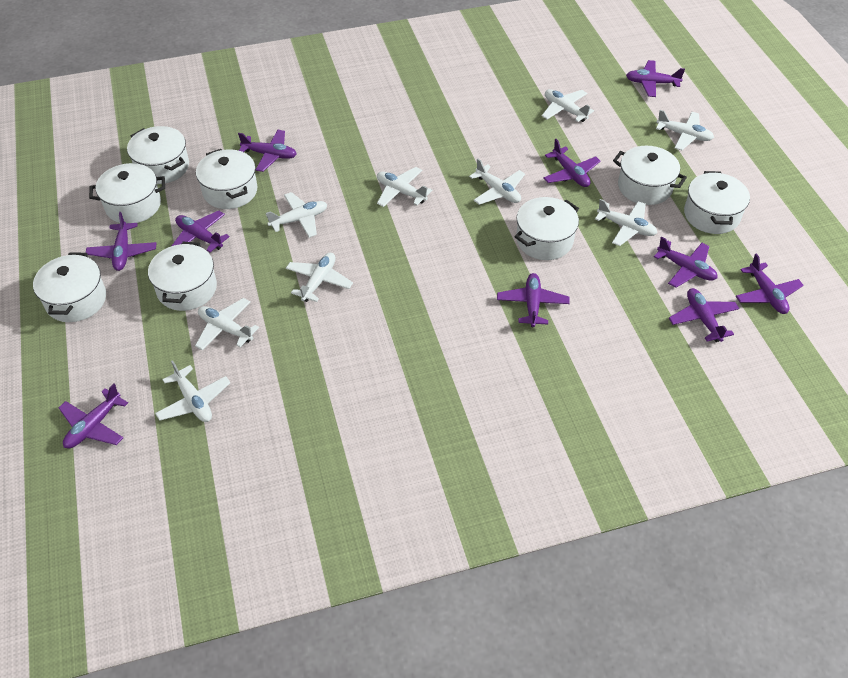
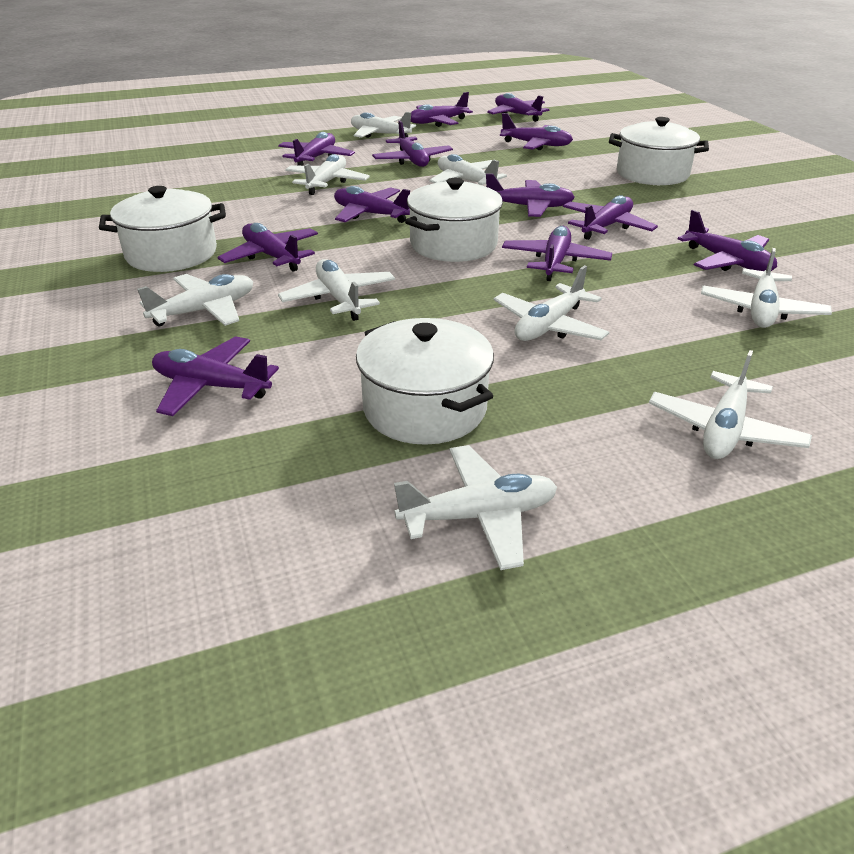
purple plane: 10 -> 12
white pot: 8 -> 4

